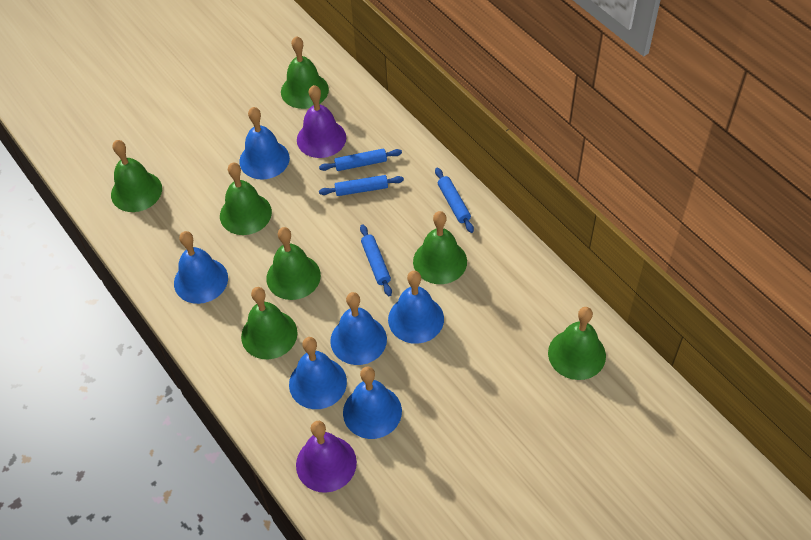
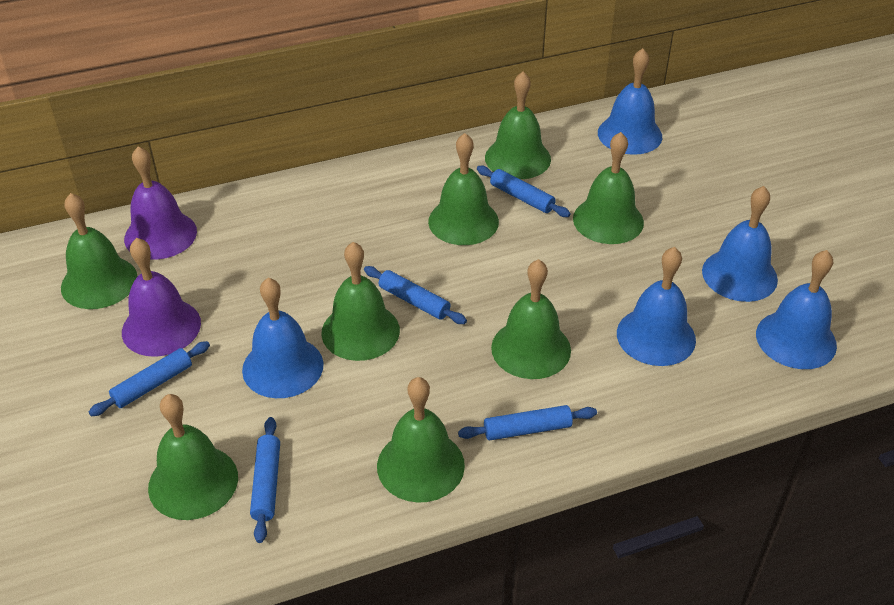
blue bell: 6 -> 5
blue rolling pin: 4 -> 5
green bell: 7 -> 8

